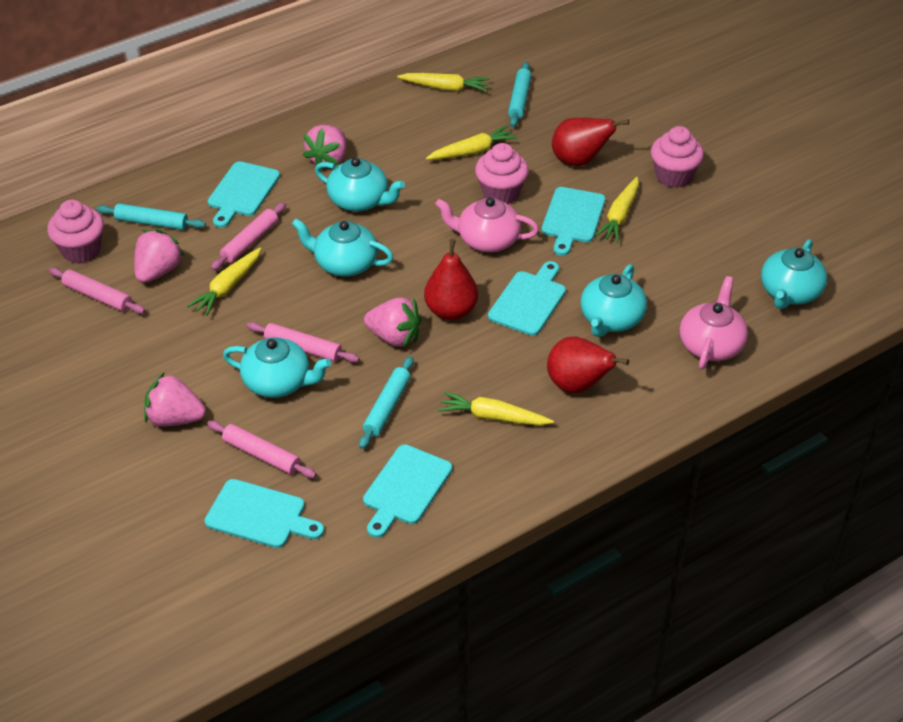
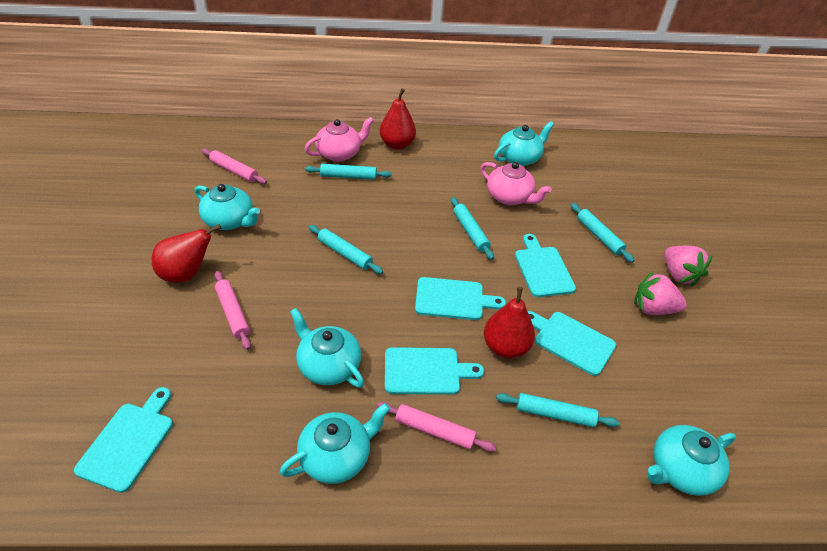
pink cupcake: 3 -> 0
pink rolling pin: 4 -> 3
pink strawberry: 4 -> 2
turquoise rolling pin: 3 -> 5
yellow carrot: 5 -> 0

